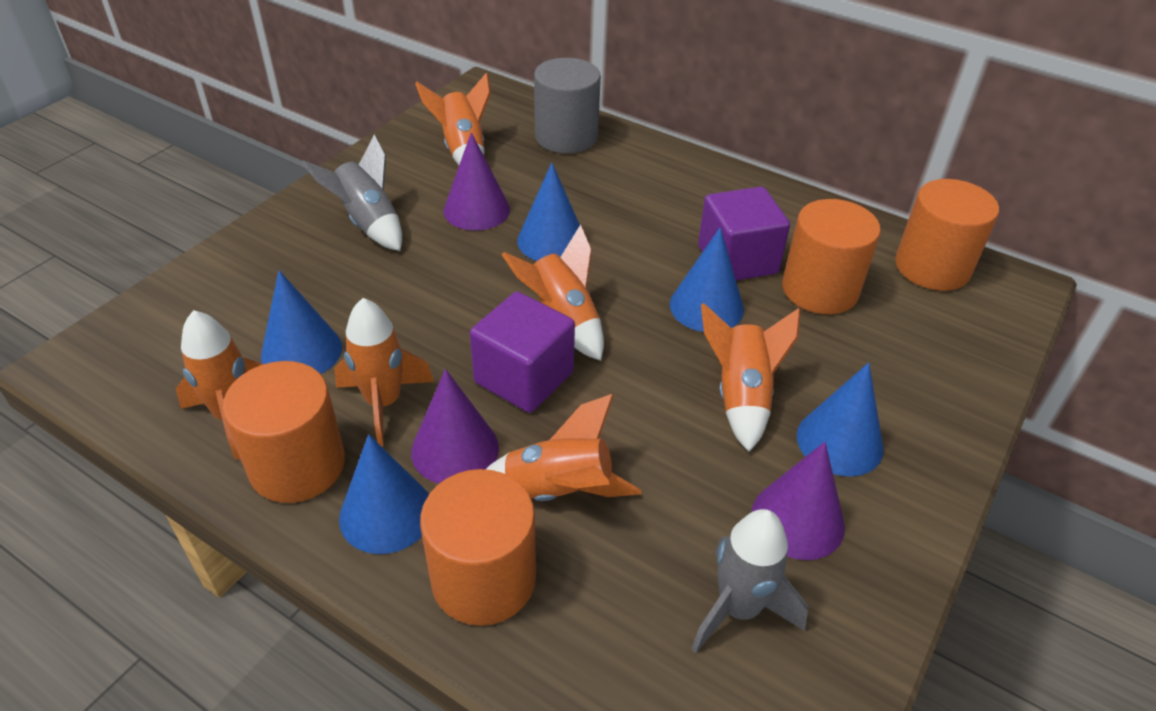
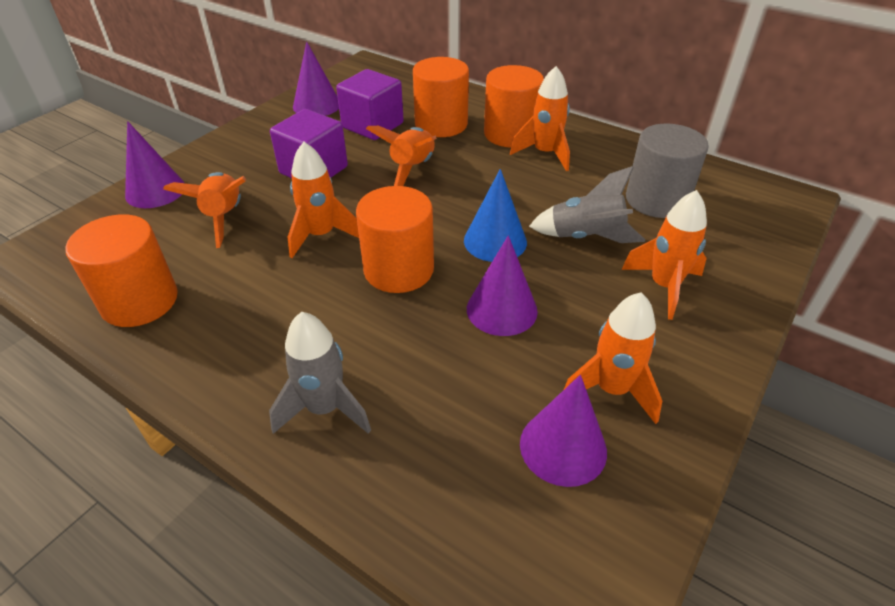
blue cone: 5 -> 1
purple cone: 3 -> 4

